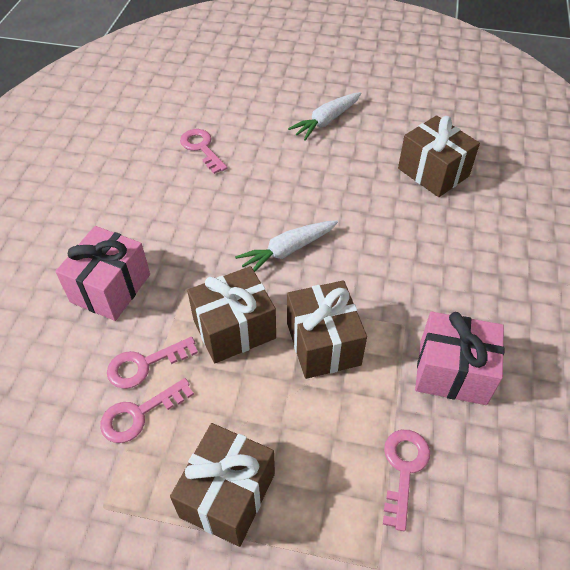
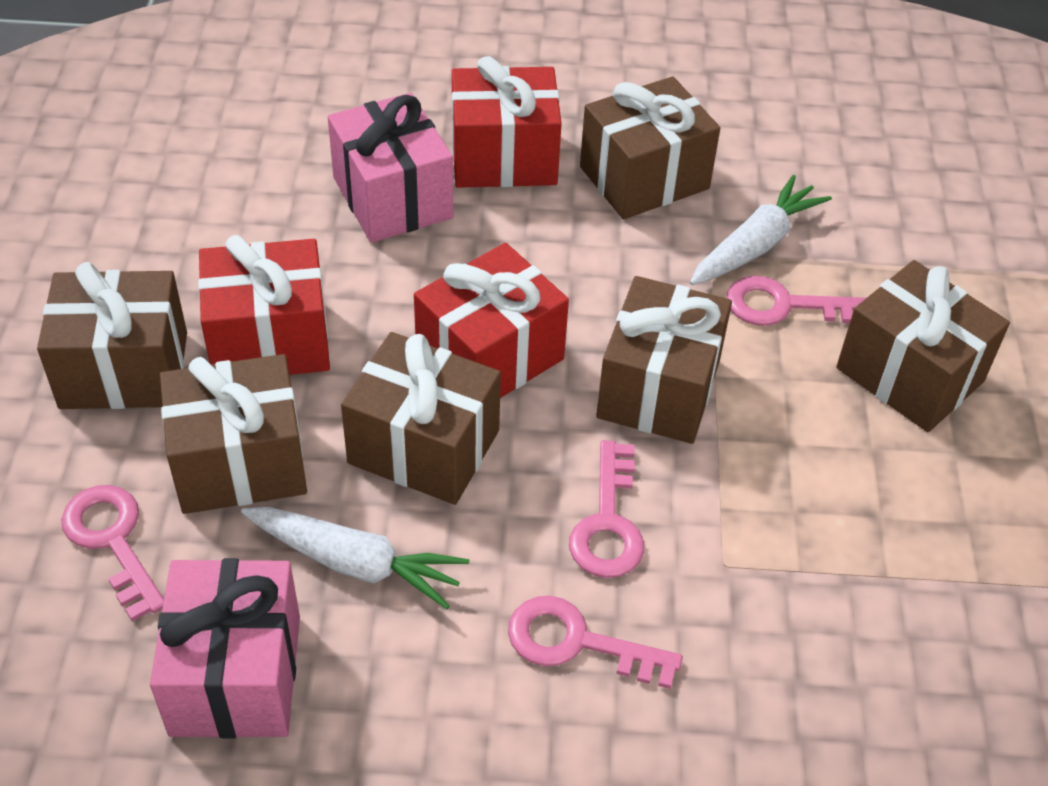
brown gift: 4 -> 6
red gift: 0 -> 3

